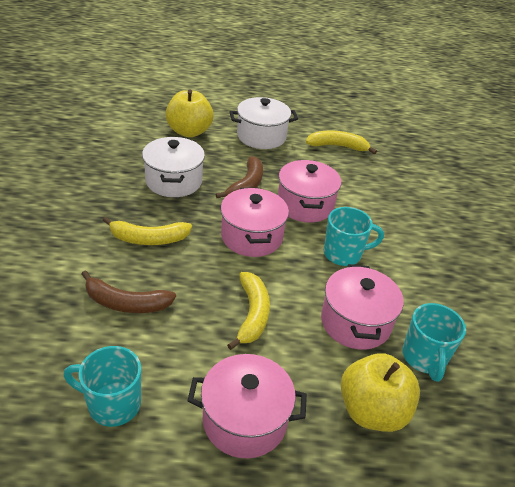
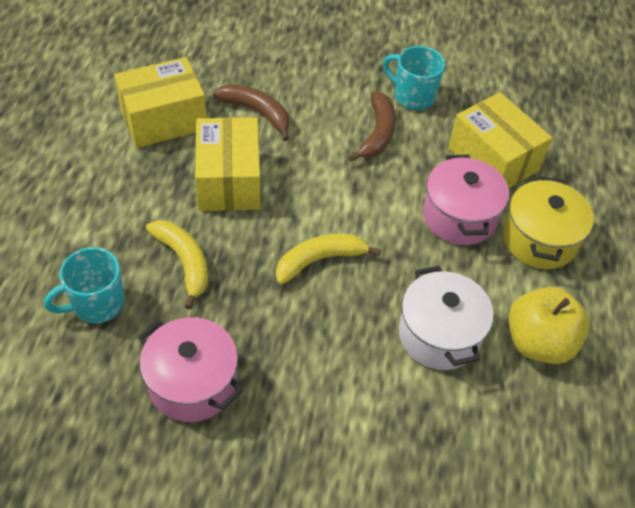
pink pot: 4 -> 2
turquoise mug: 3 -> 2
white pot: 2 -> 1
yellow apple: 2 -> 1
yellow banana: 3 -> 2
yellow box: 0 -> 3
yellow pot: 0 -> 1

